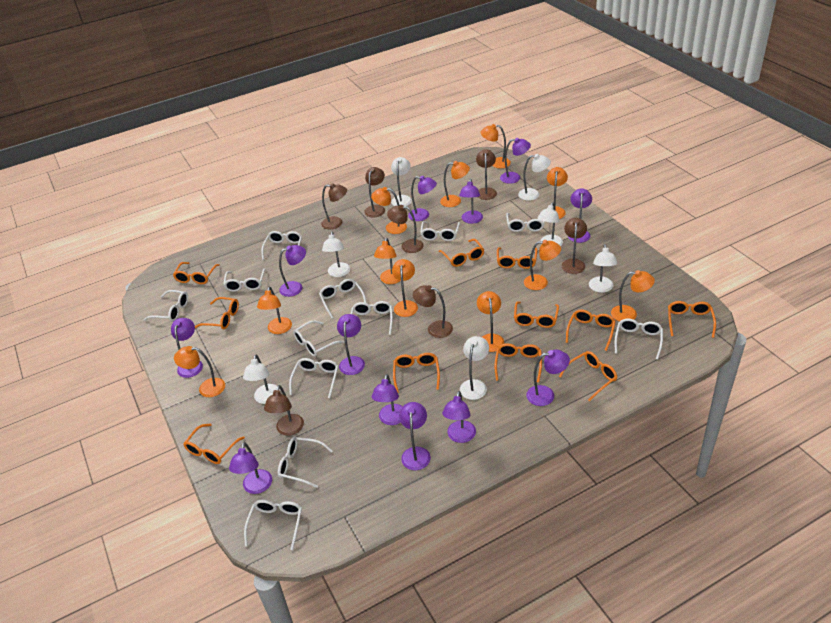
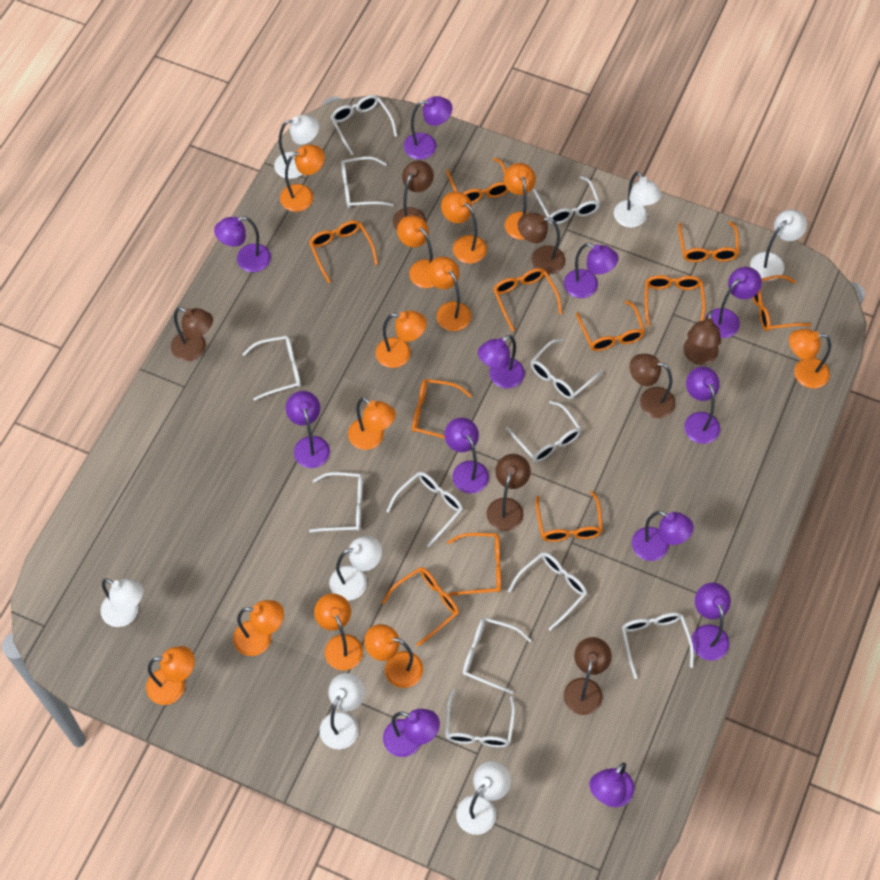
orange lamp: 11 -> 12

